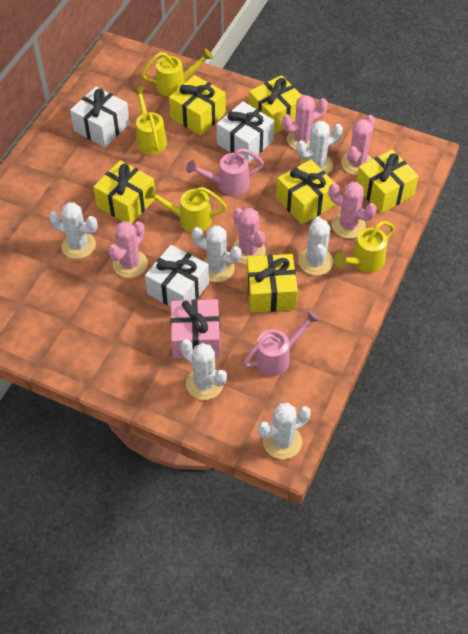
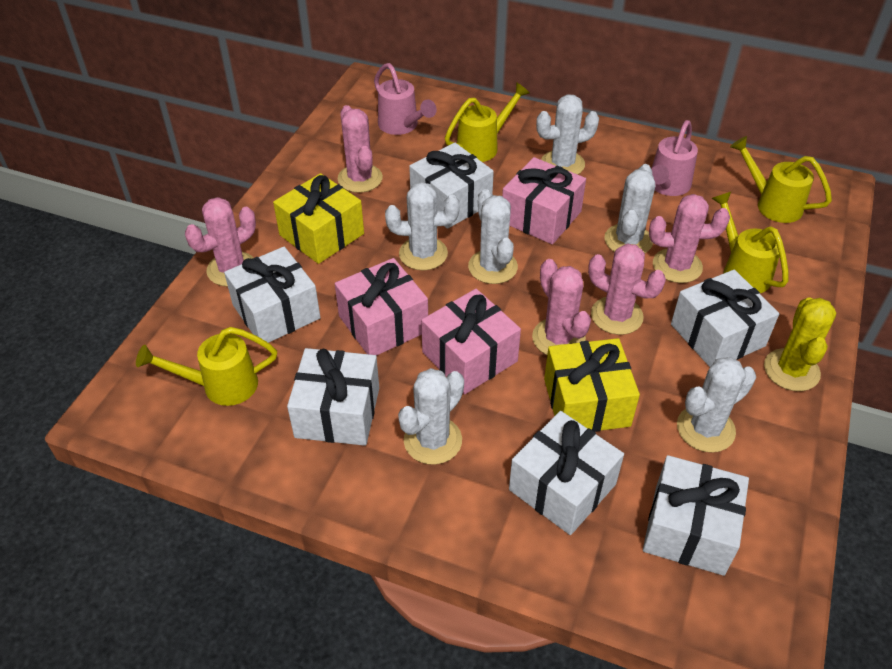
pink gift: 1 -> 3
white gift: 3 -> 6
yellow cactus: 0 -> 1
yellow gift: 6 -> 2

